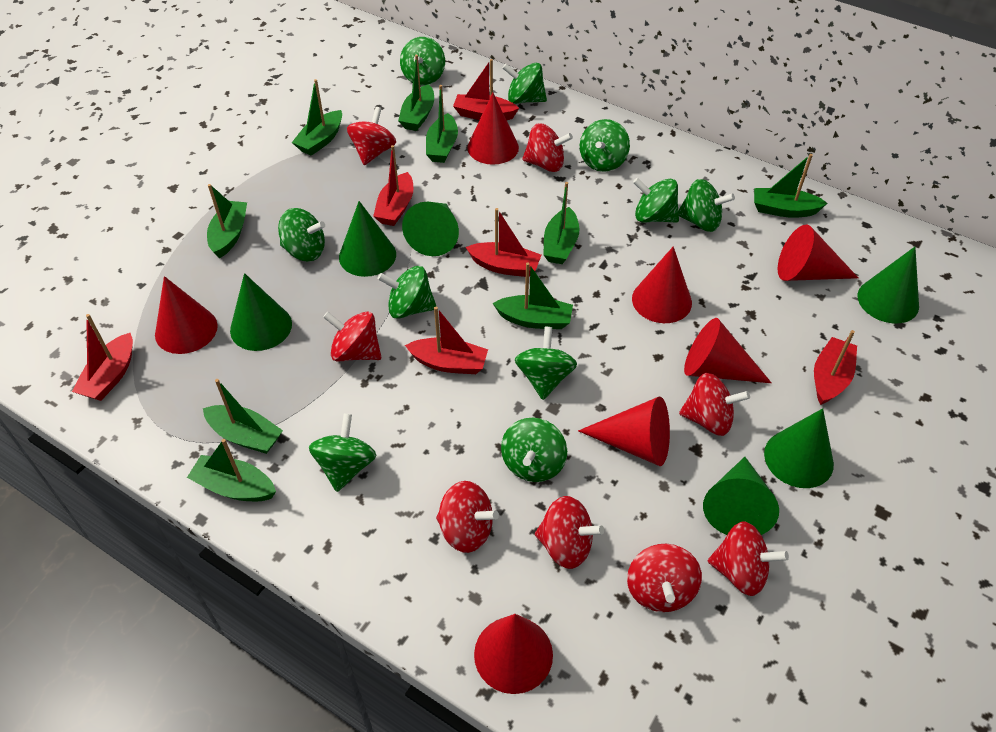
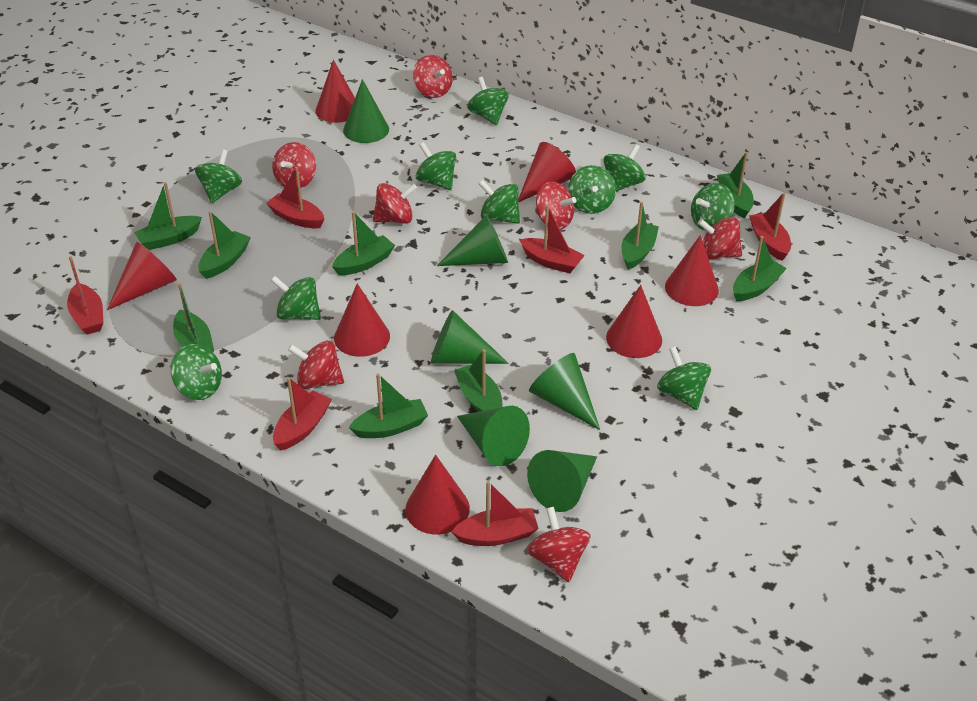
red spinning top: 8 -> 7

